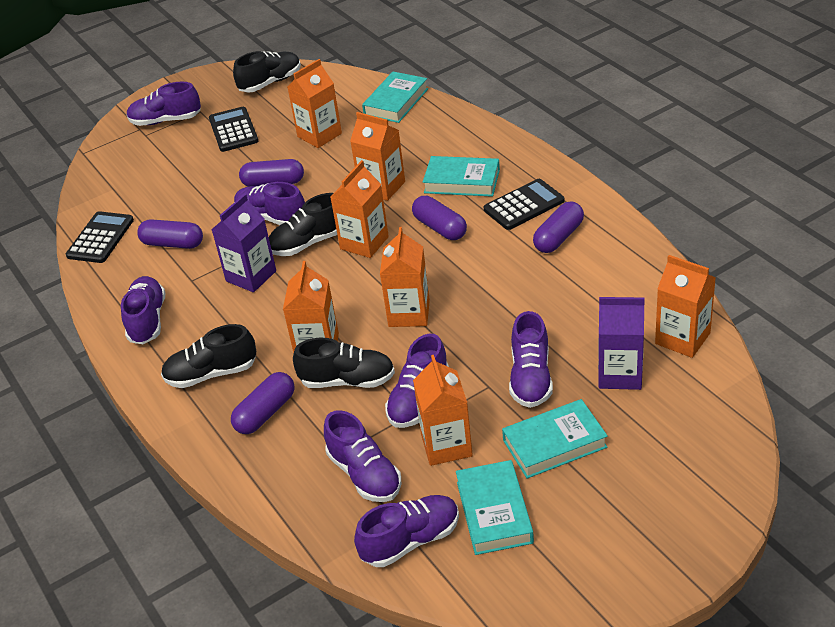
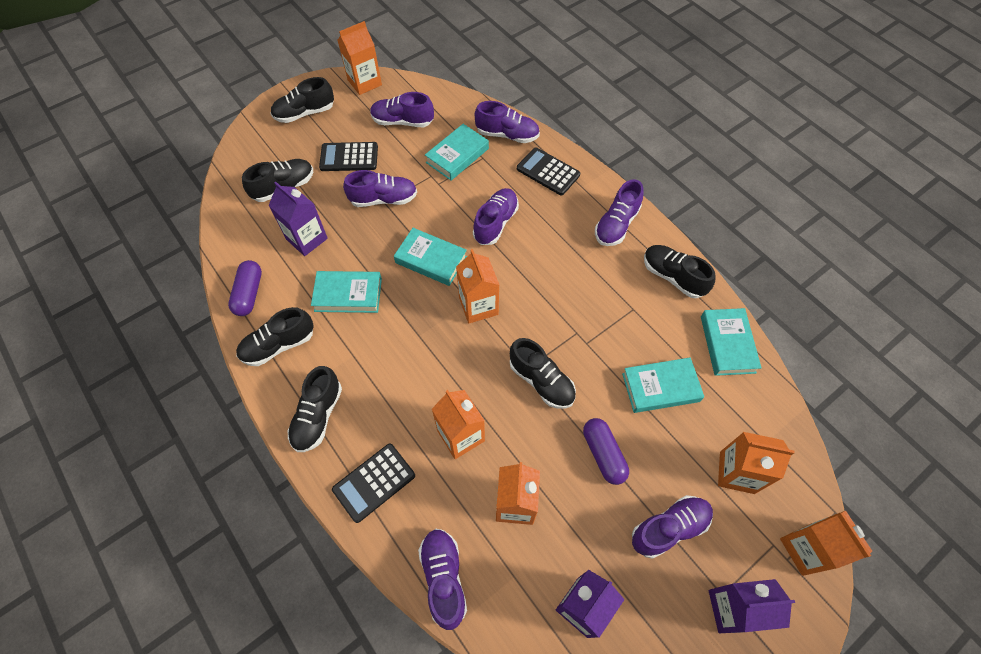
black shoe: 4 -> 6
orange carton: 7 -> 6
purple capsule: 5 -> 2
purple carton: 2 -> 3
turquoise book: 4 -> 5

